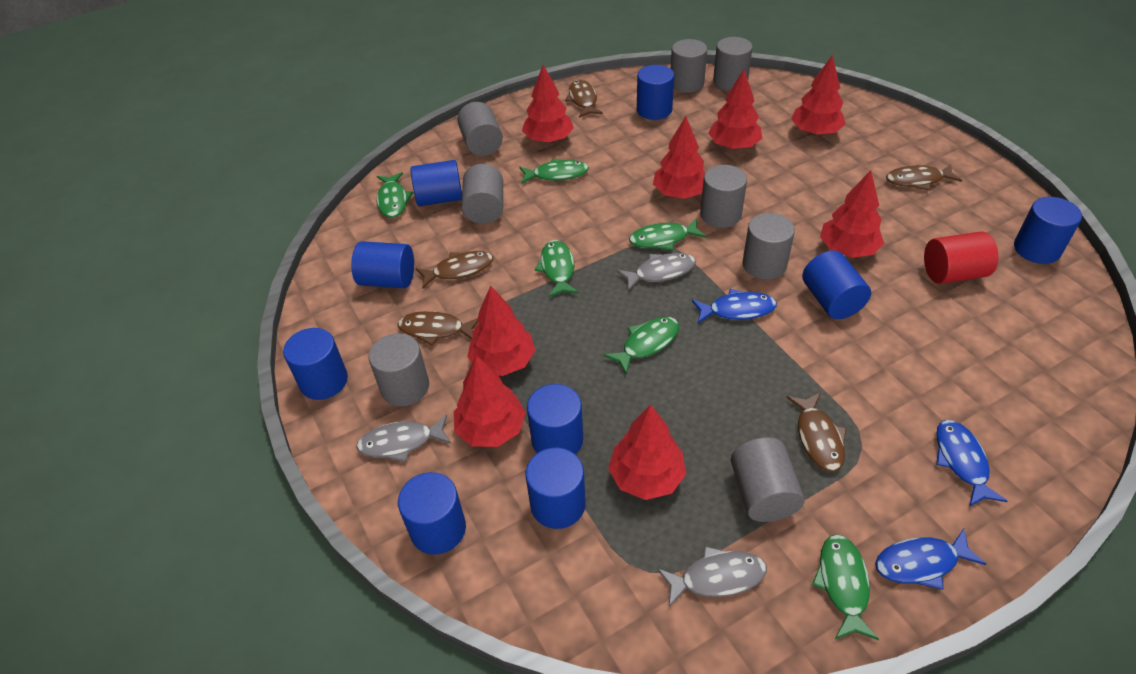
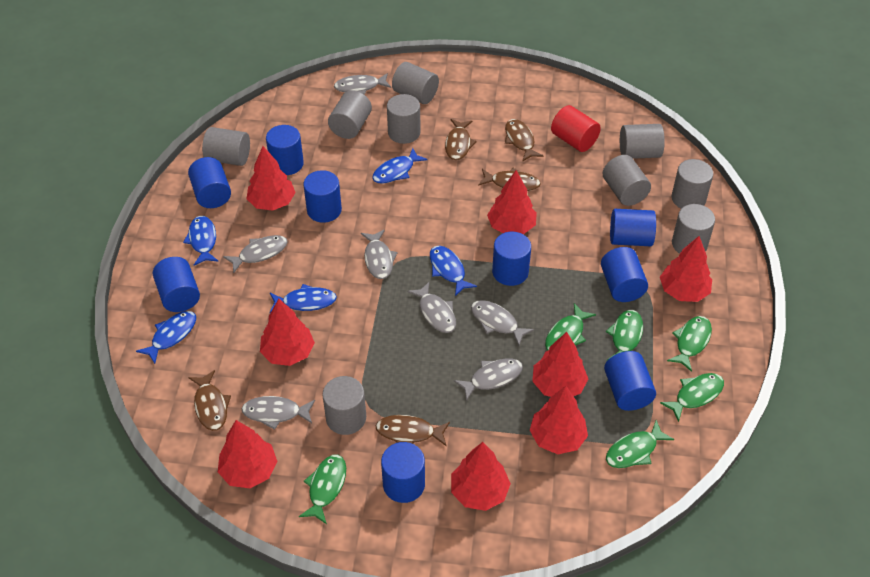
blue fish: 3 -> 5
grey cylinder: 8 -> 9
grey fish: 3 -> 7

